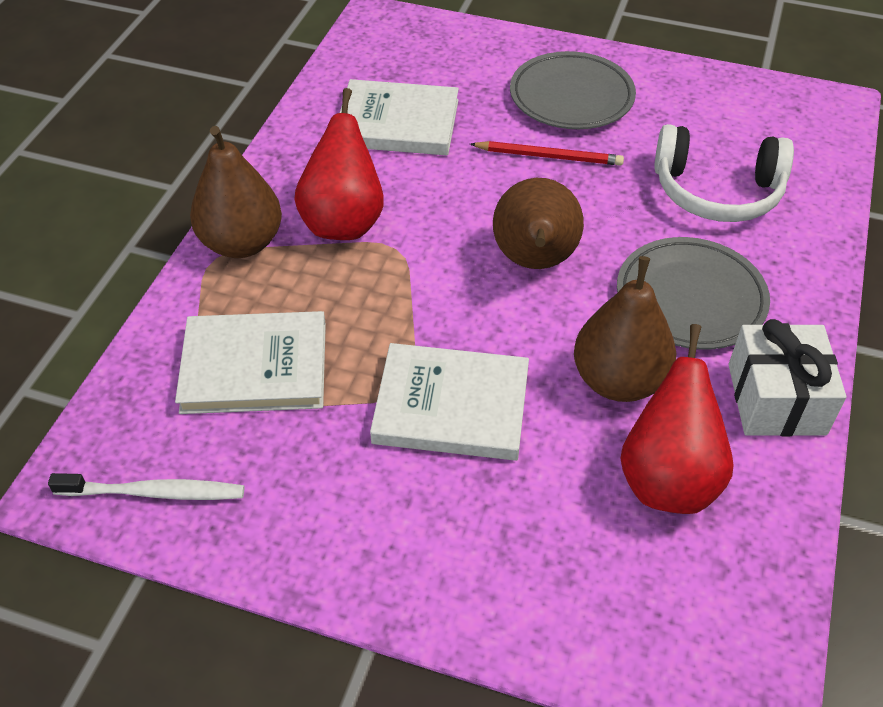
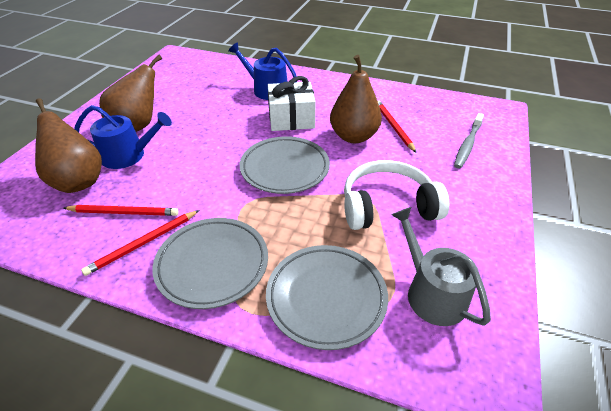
blue watering can: 0 -> 2
grey plate: 2 -> 3
grey toothbrush: 0 -> 1
grey watering can: 0 -> 1
red pear: 2 -> 0
red pencil: 1 -> 3
white book: 3 -> 0
white toothbrush: 1 -> 0

